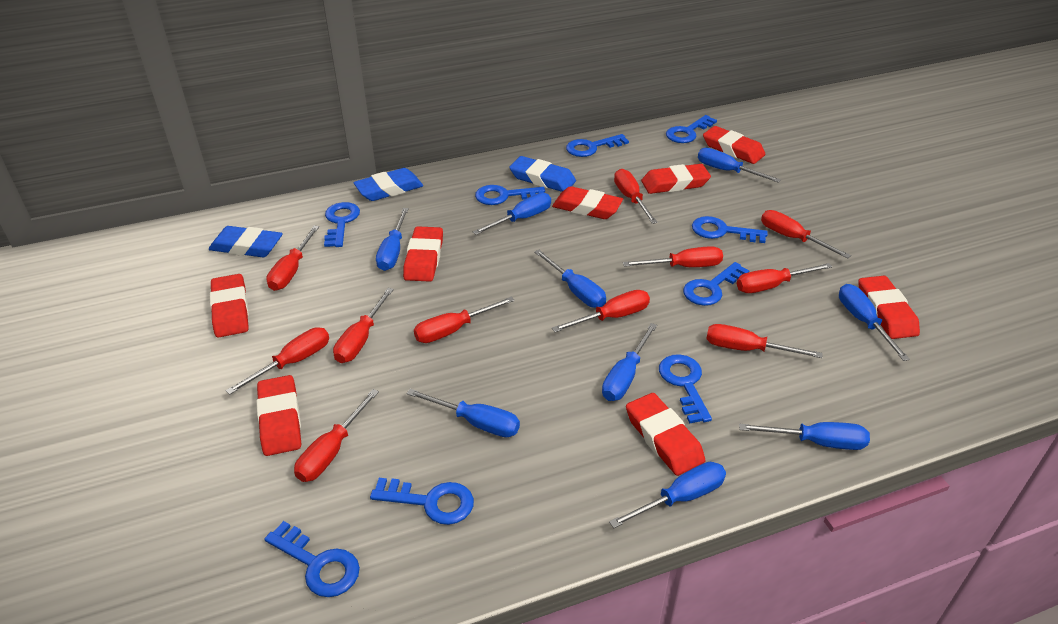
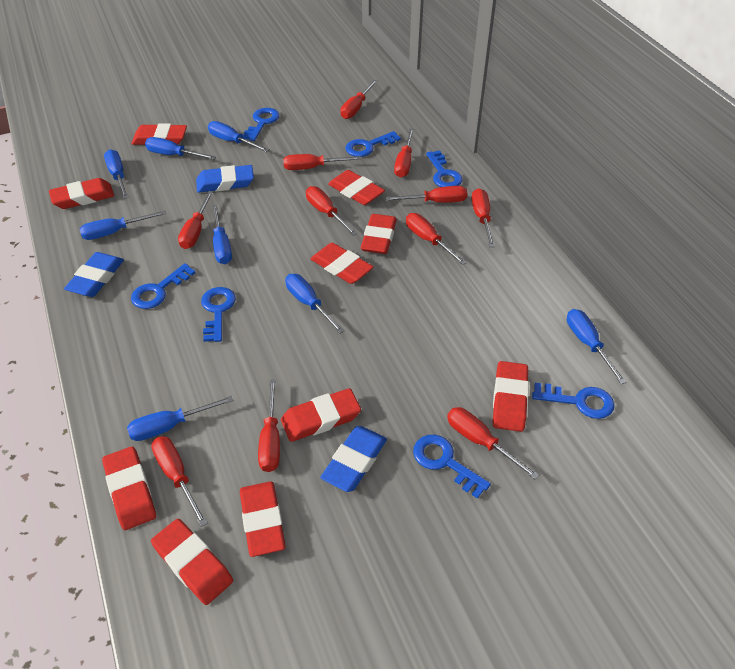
blue key: 9 -> 7
blue screwdriver: 9 -> 8
red eraser: 8 -> 10

